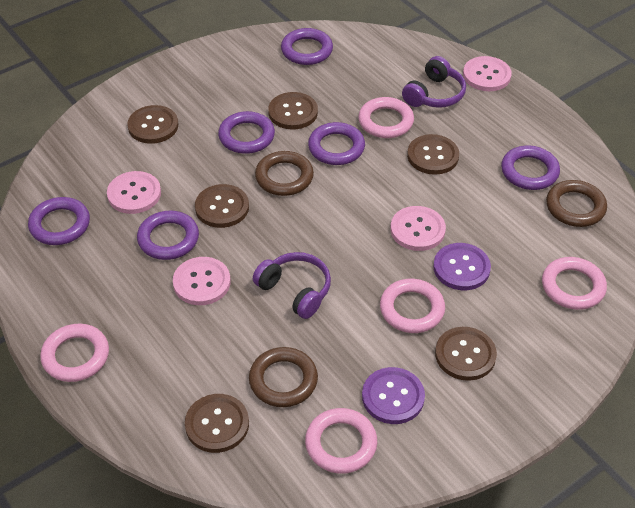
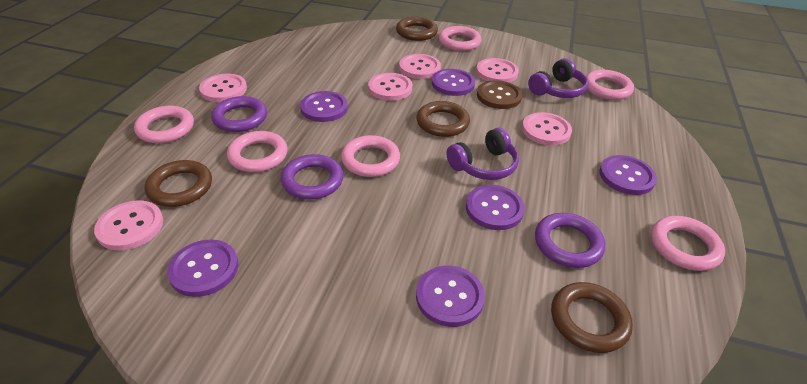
brown button: 6 -> 1
brown ring: 3 -> 4
pink button: 4 -> 6
pink ring: 5 -> 6
purple button: 2 -> 6
purple ring: 6 -> 3

